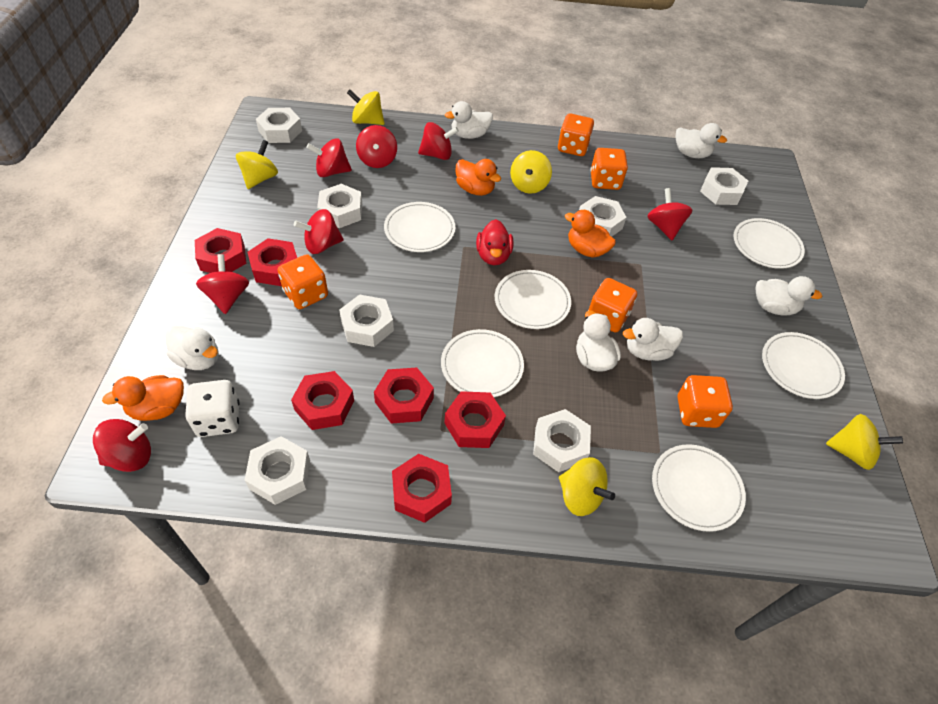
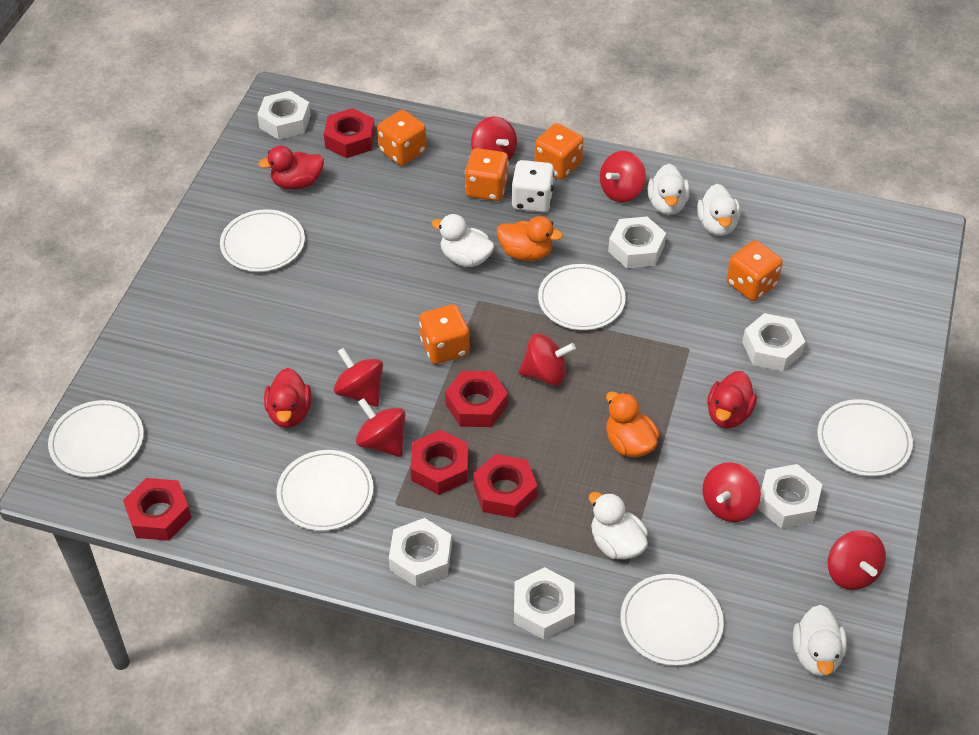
orange duck: 3 -> 2
red duck: 1 -> 3
red nut: 6 -> 5
white duck: 6 -> 5
white nut: 7 -> 6
yellow spinning top: 5 -> 0

